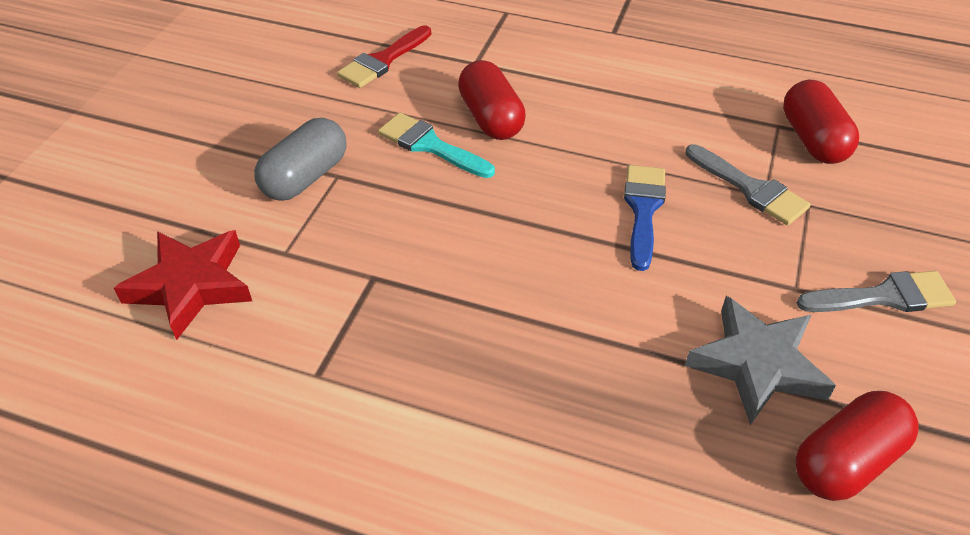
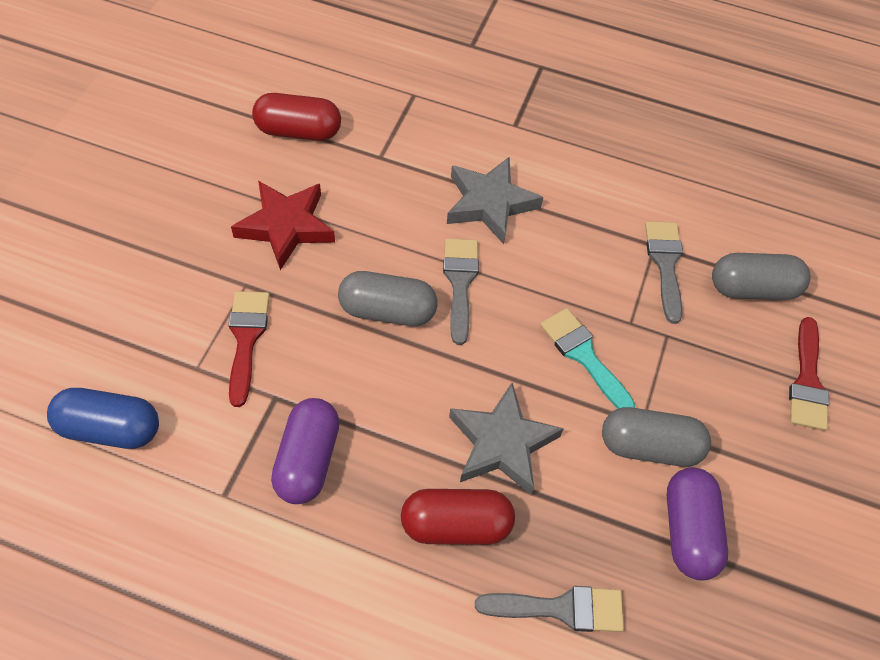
blue brush: 1 -> 0
blue capsule: 0 -> 1
grey brush: 2 -> 3
grey capsule: 1 -> 3
grey star: 1 -> 2
purple capsule: 0 -> 2
red brush: 1 -> 2
red capsule: 3 -> 2

